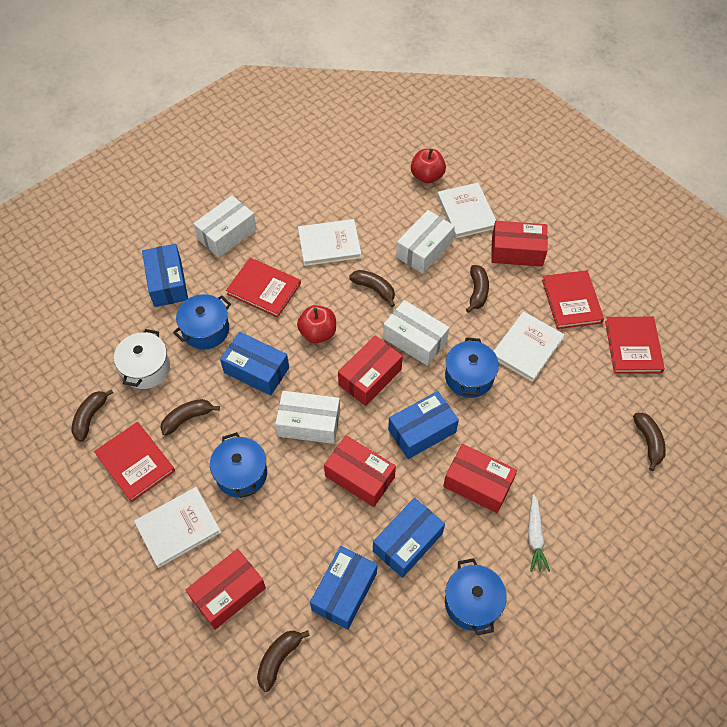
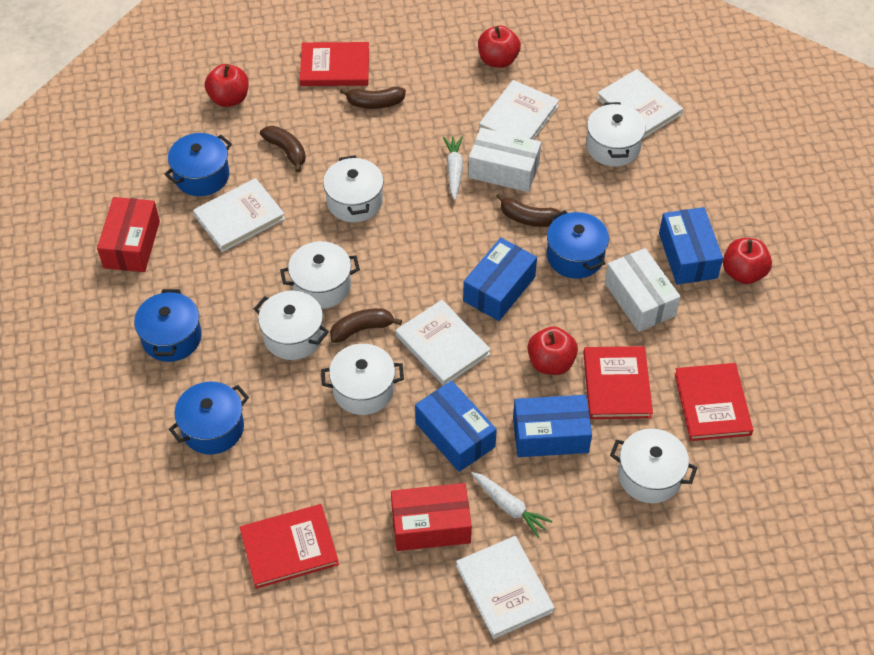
blue box: 5 -> 4
brown banana: 6 -> 4
red apple: 2 -> 4
red box: 5 -> 2
white book: 4 -> 5
white box: 4 -> 2
white carrot: 1 -> 2
white pot: 1 -> 6

